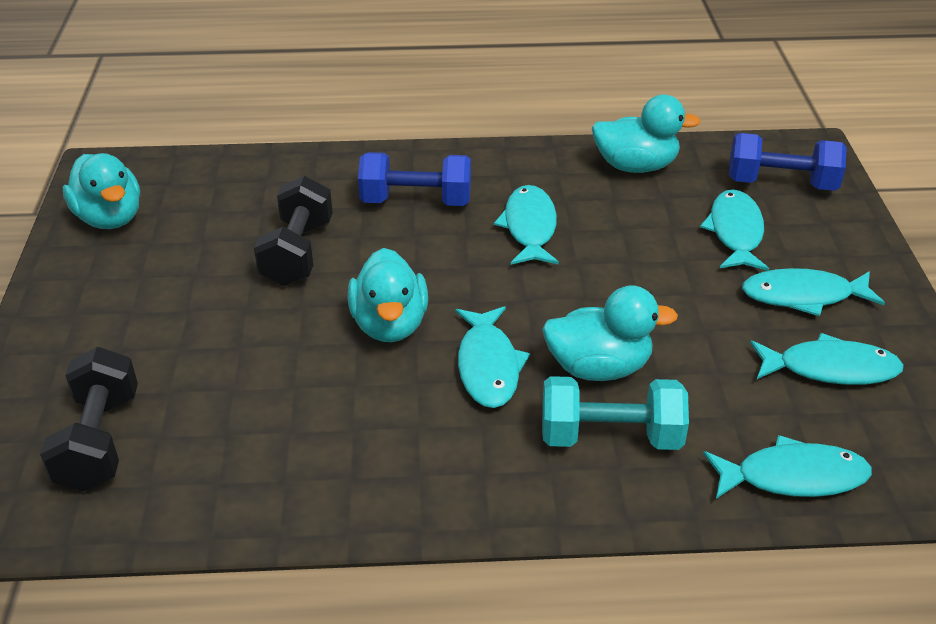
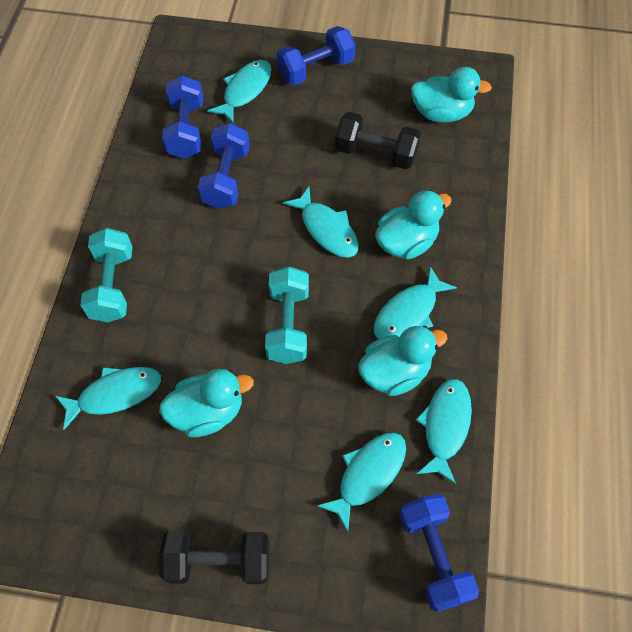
blue dumbbell: 2 -> 4
turquoise dumbbell: 1 -> 2

